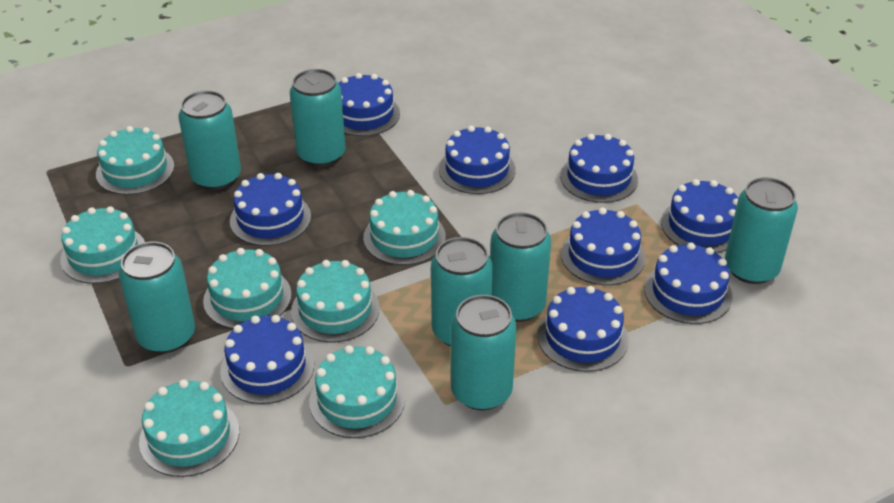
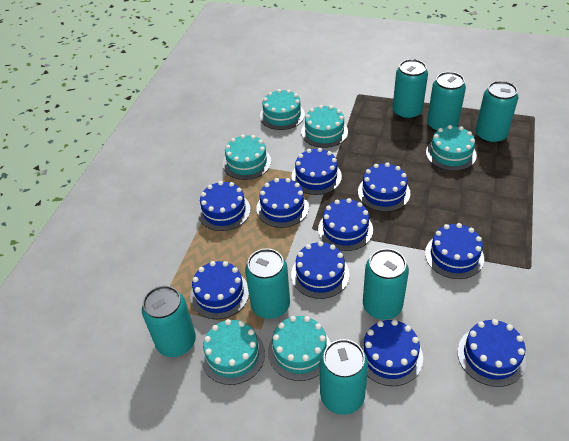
blue cake: 9 -> 10
turquoise cake: 7 -> 6

